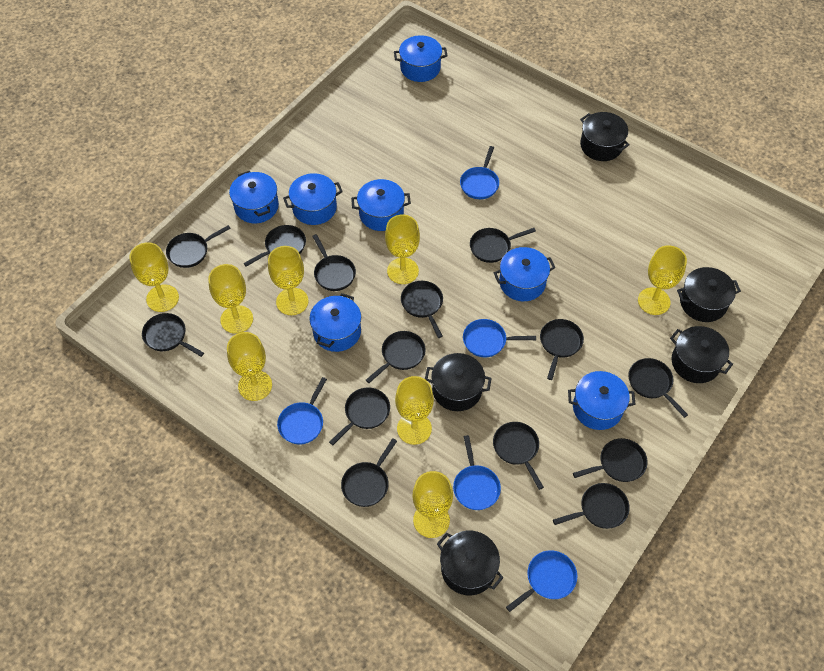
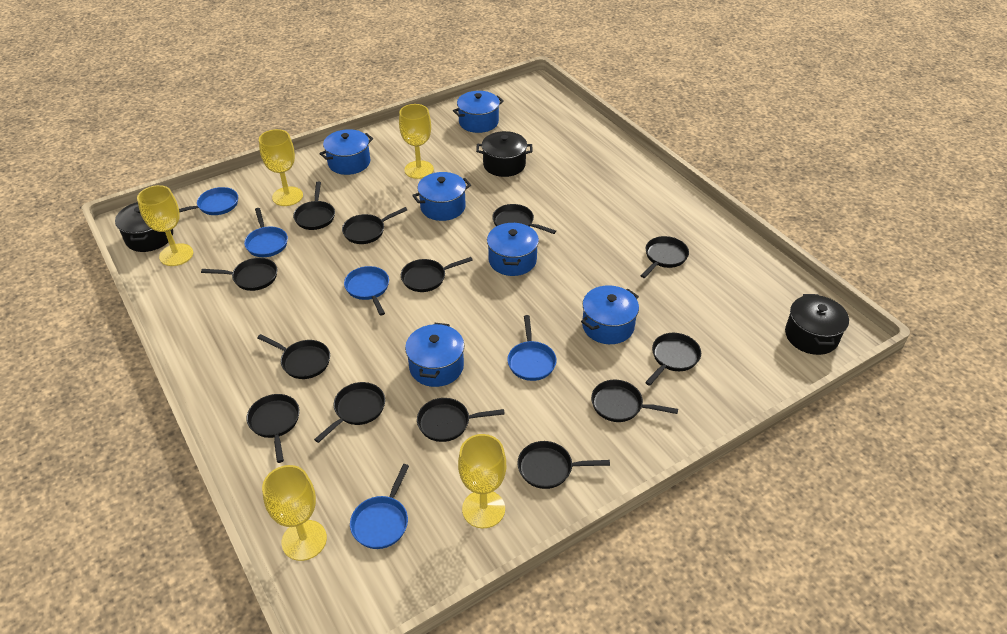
black pan: 14 -> 13
black pot: 5 -> 3
blue pot: 7 -> 6
yellow goblet: 8 -> 5

